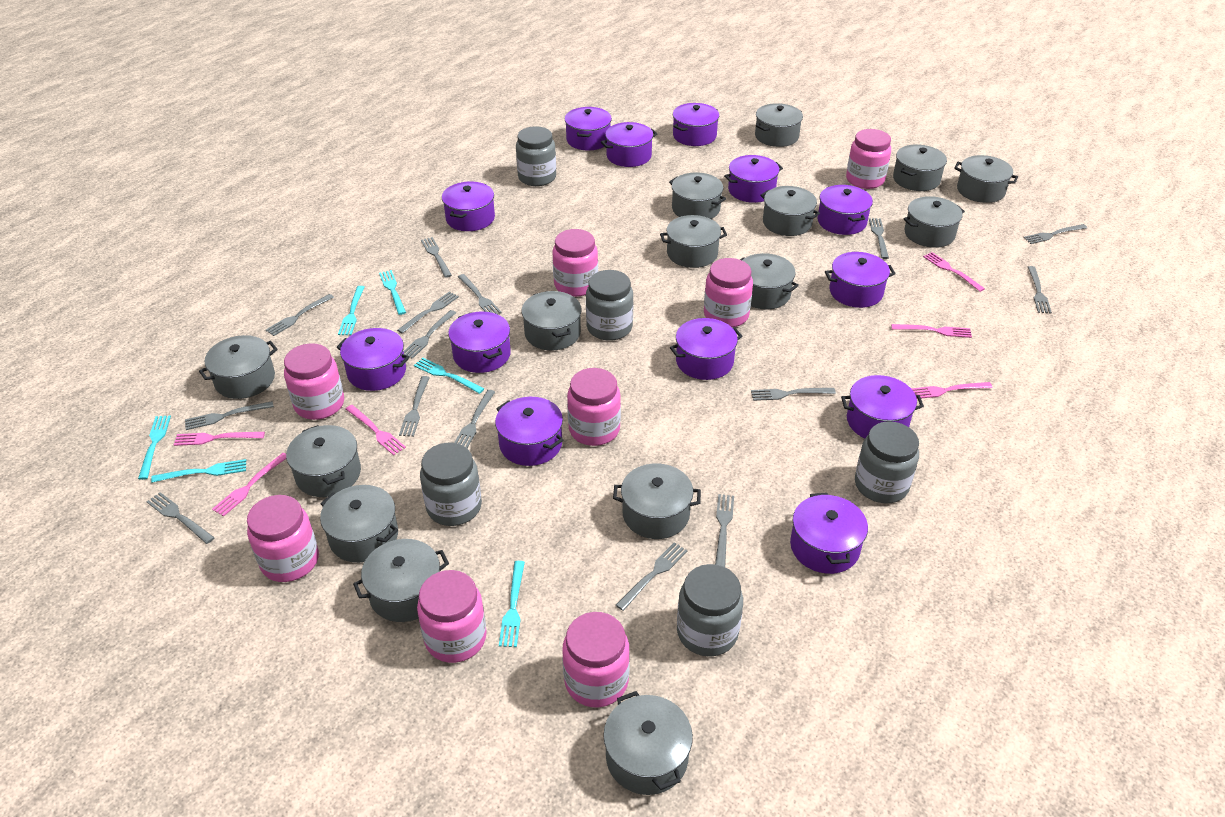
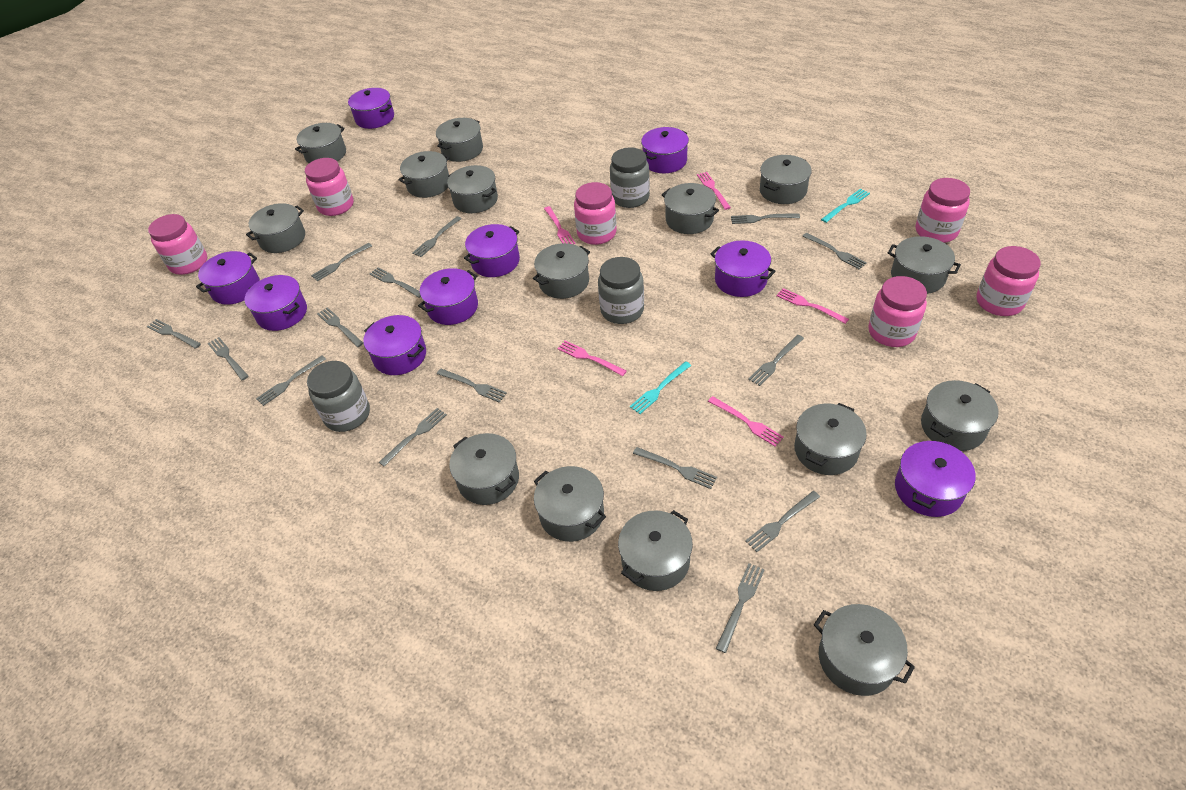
grey jar: 5 -> 3
pink fork: 6 -> 5
pink jar: 8 -> 6
purple pot: 13 -> 9
turquoise fork: 6 -> 2

